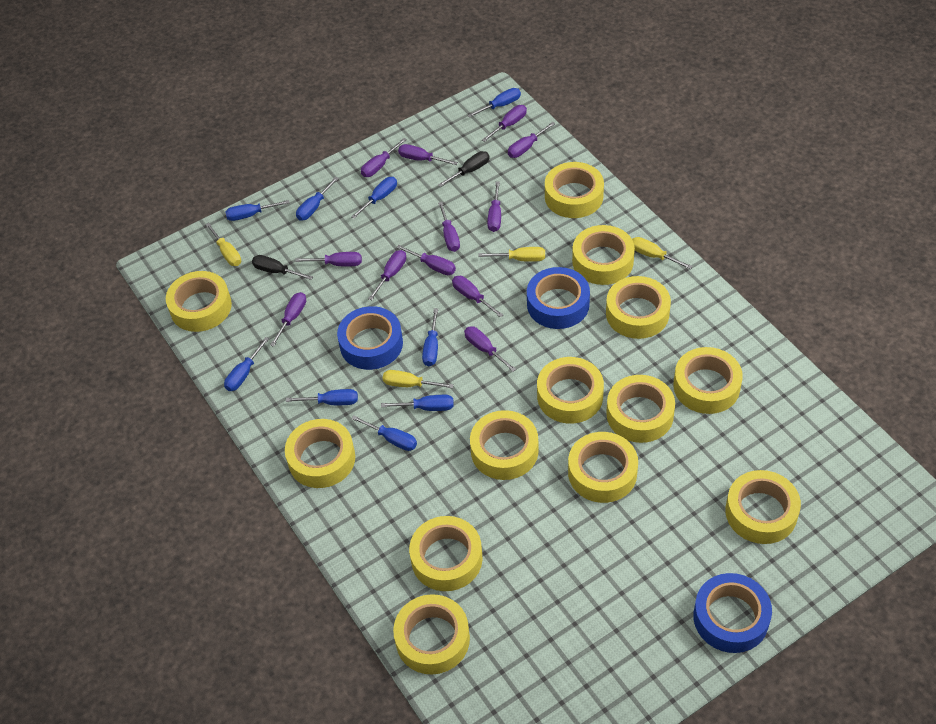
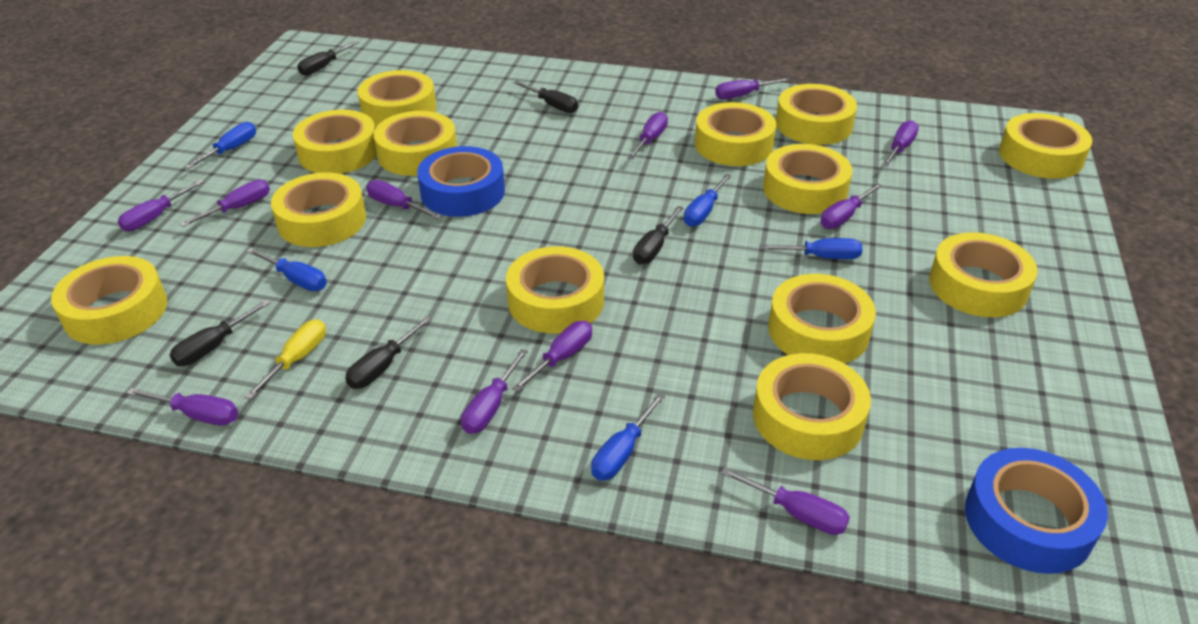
black screwdriver: 2 -> 5
blue screwdriver: 9 -> 5
blue tape: 3 -> 2
purple screwdriver: 12 -> 11
yellow screwdriver: 4 -> 1

